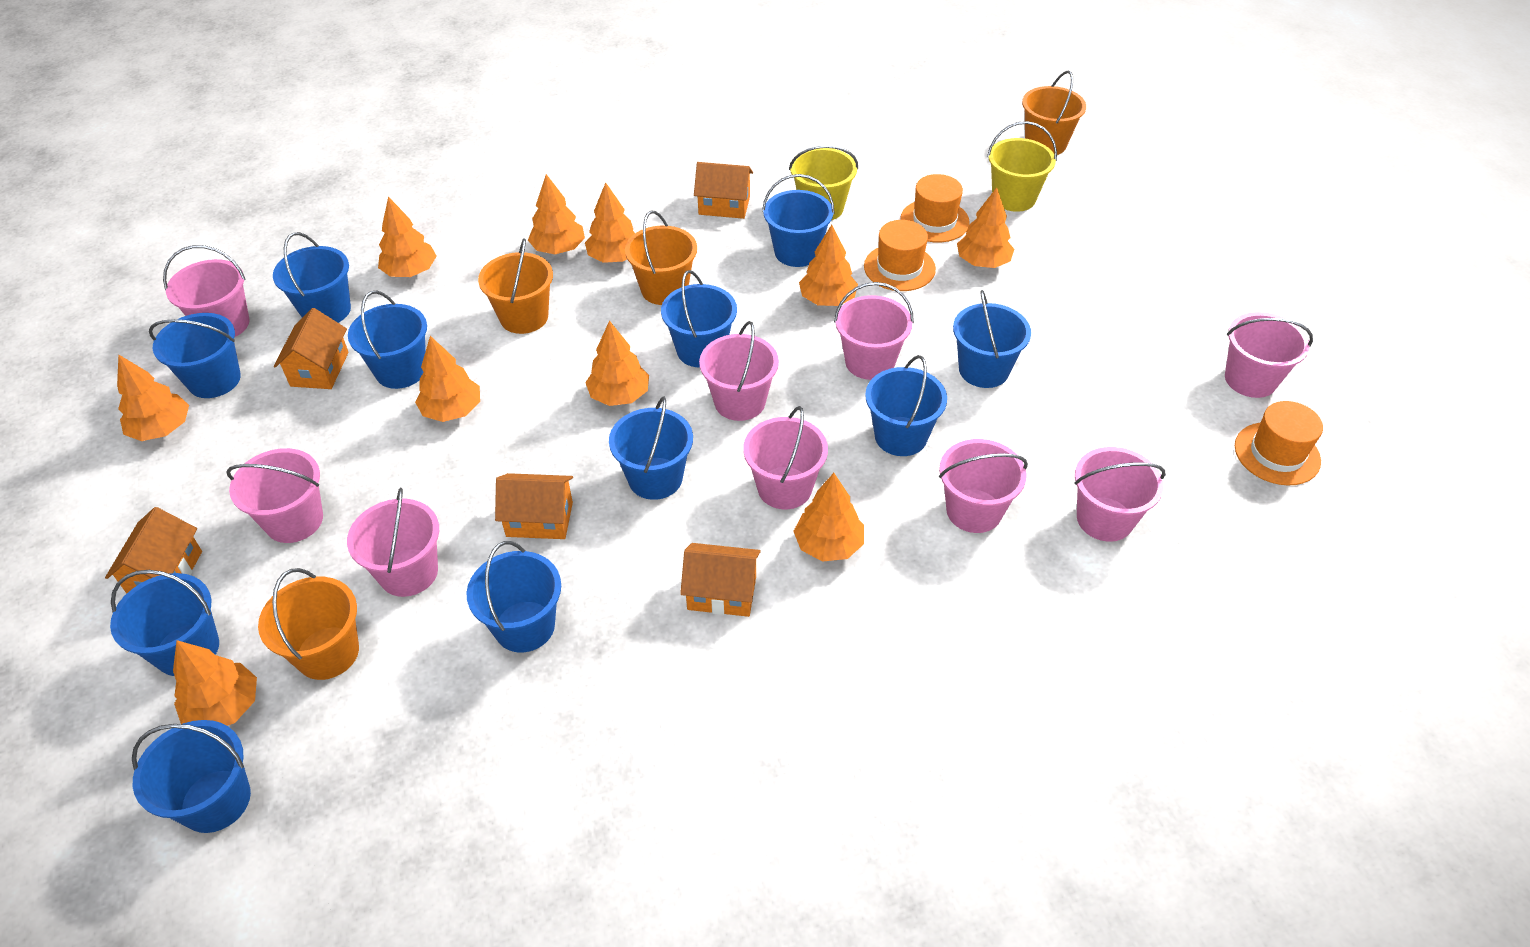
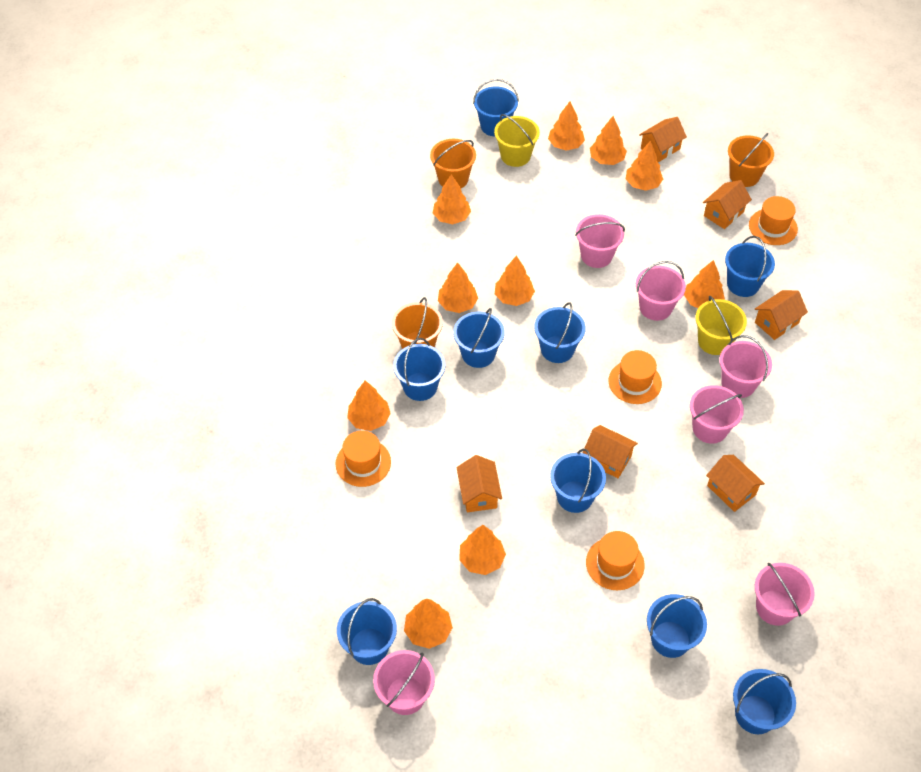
blue bucket: 11 -> 9
orange bucket: 4 -> 3
orange hat: 3 -> 4
orange house: 5 -> 6
pink bucket: 9 -> 6

